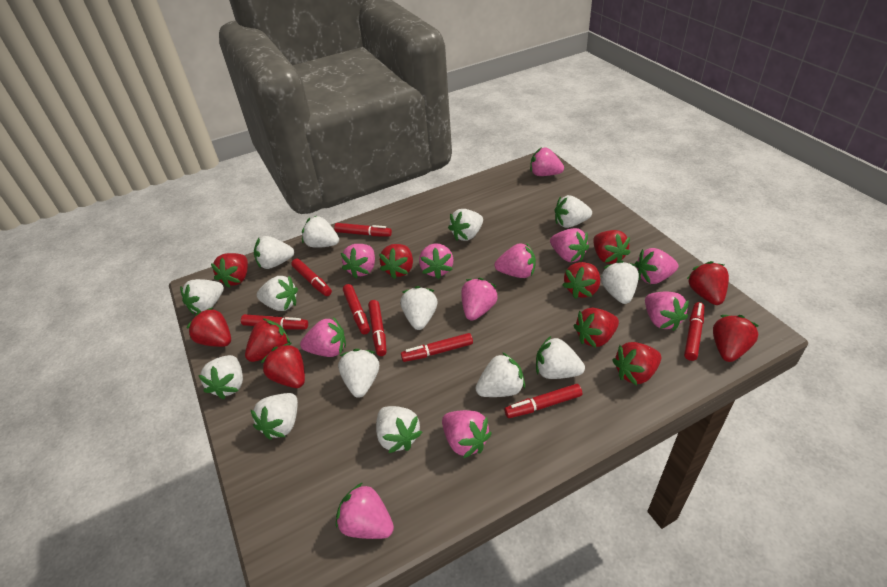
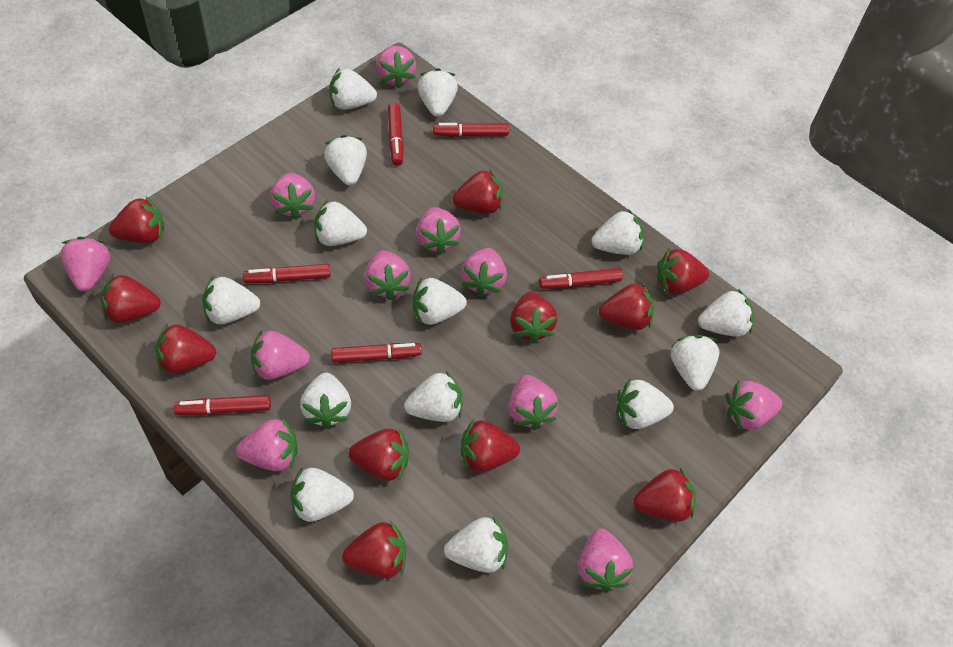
red marker: 8 -> 6

